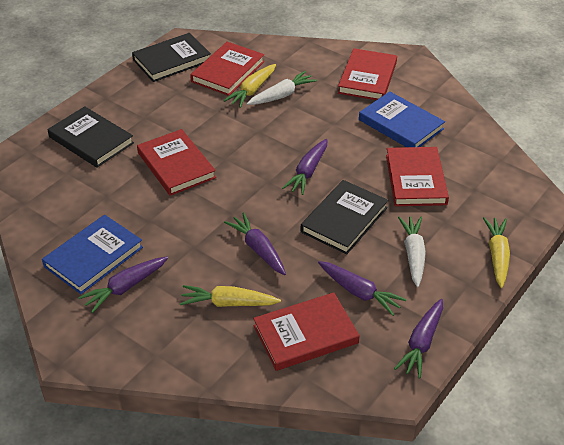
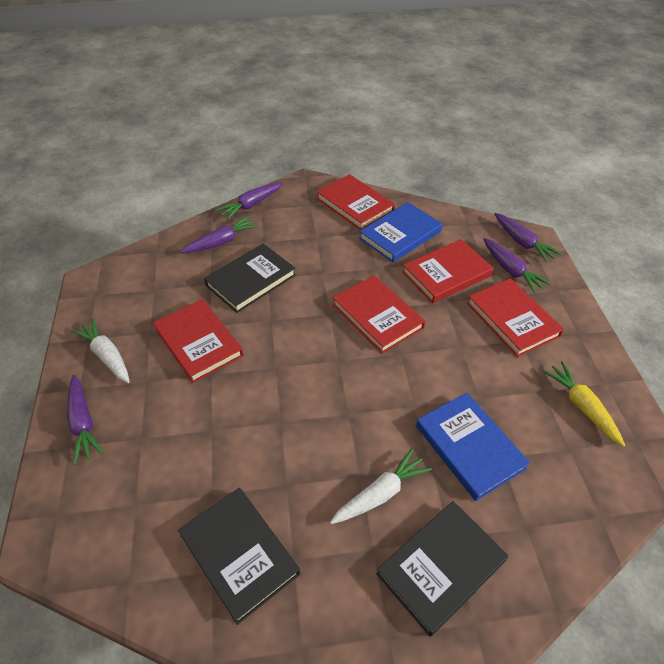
yellow carrot: 3 -> 1

